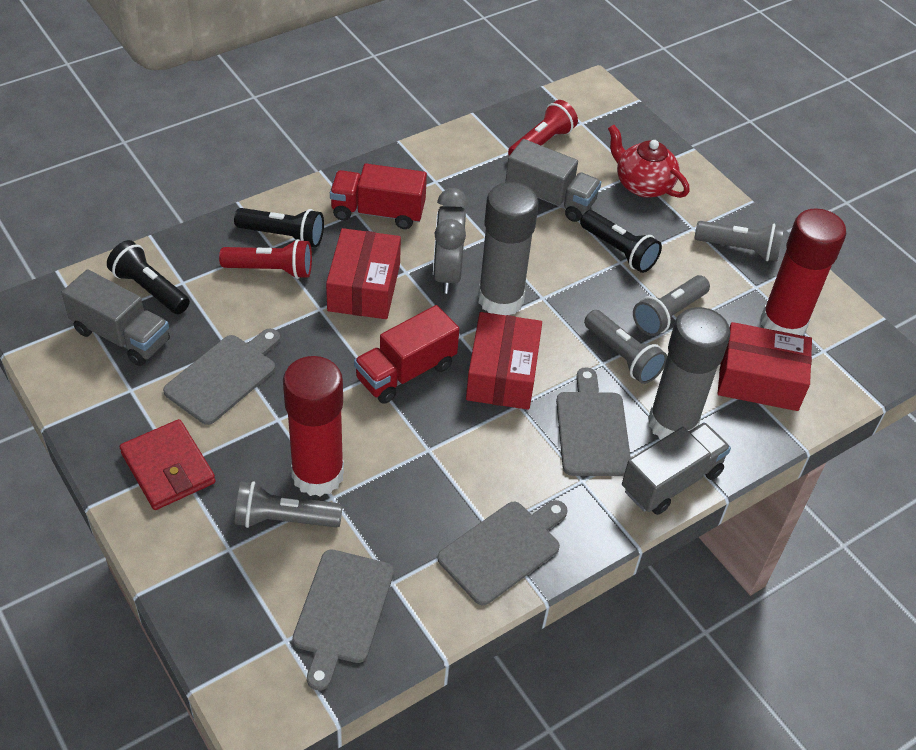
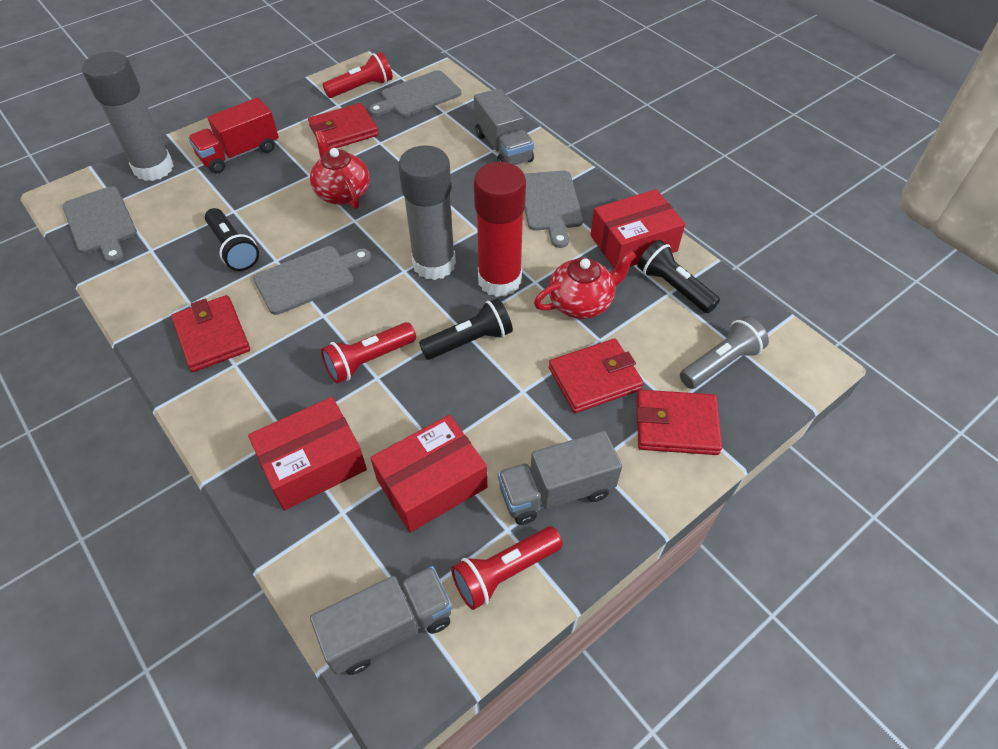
grey clock: 1 -> 0
grey flashlight: 4 -> 1
red flashlight: 2 -> 3
red glue stick: 2 -> 1
red teapot: 1 -> 2
red truck: 2 -> 1
red wallet: 1 -> 4

